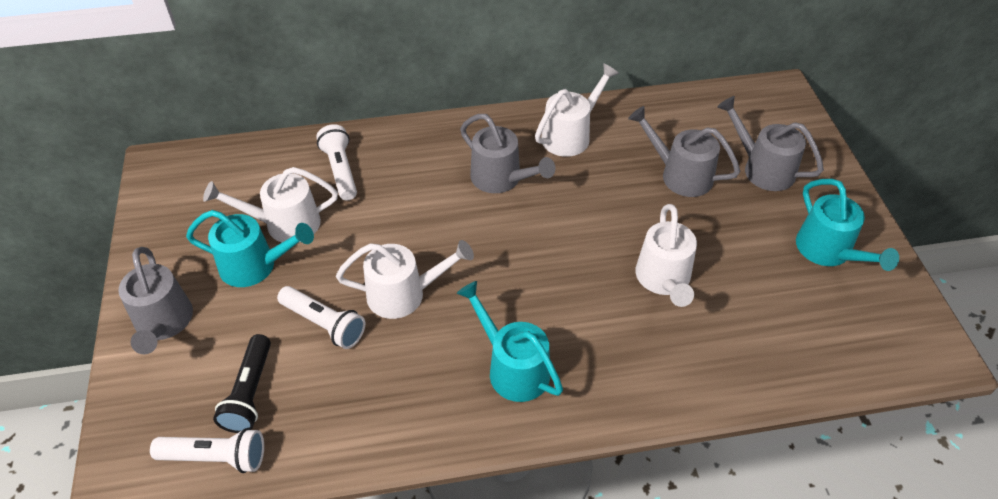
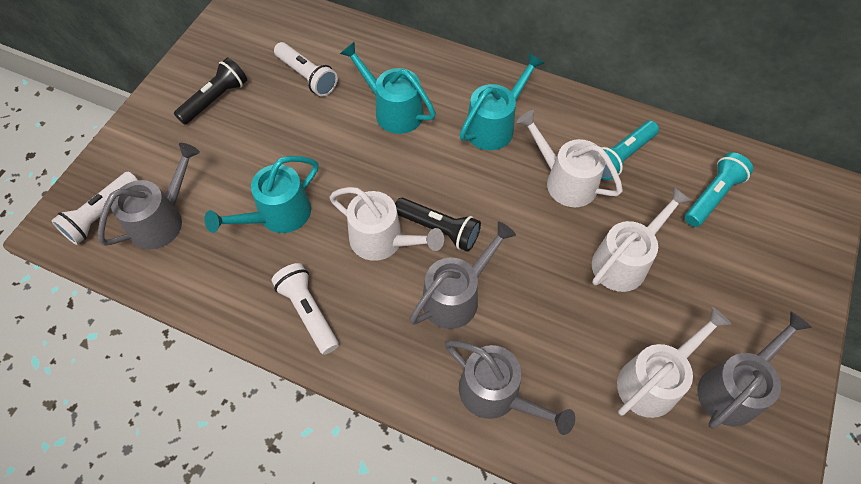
black flashlight: 1 -> 2
turquoise flashlight: 0 -> 2

